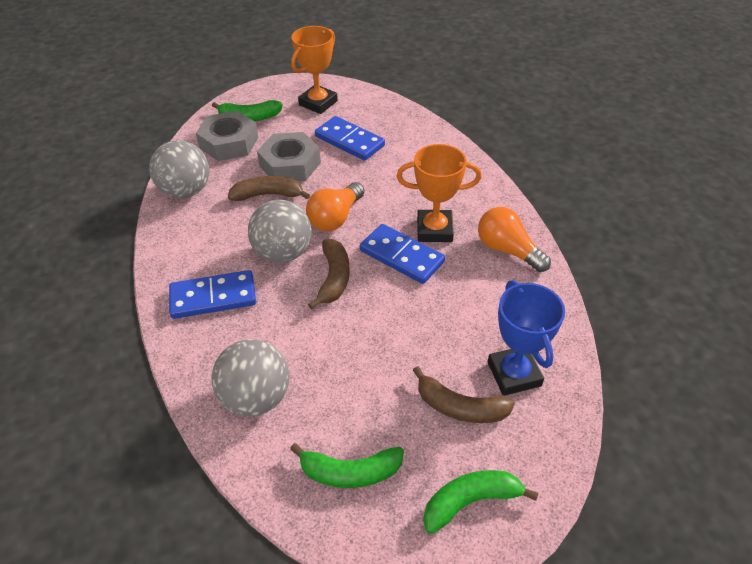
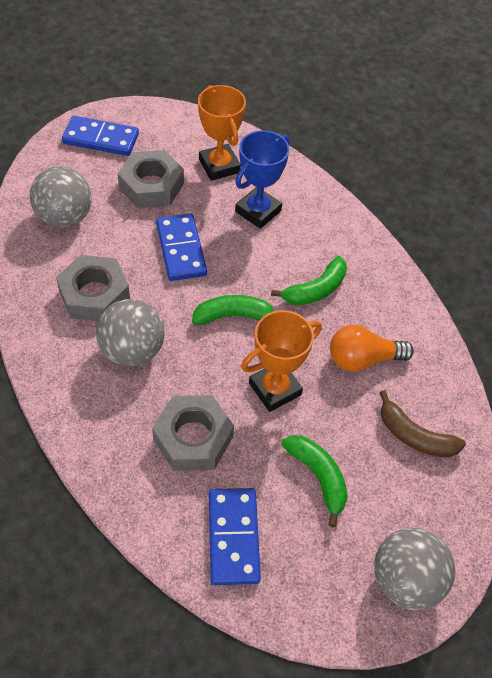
brown banana: 3 -> 1
grey nut: 2 -> 3
orange light bulb: 2 -> 1

